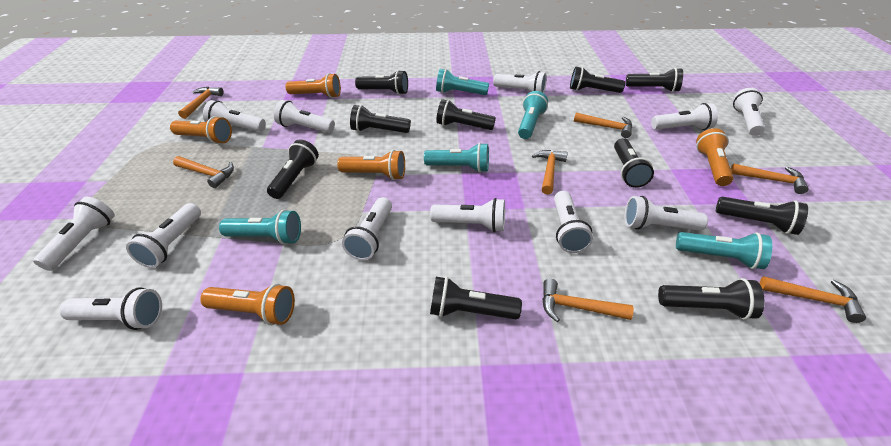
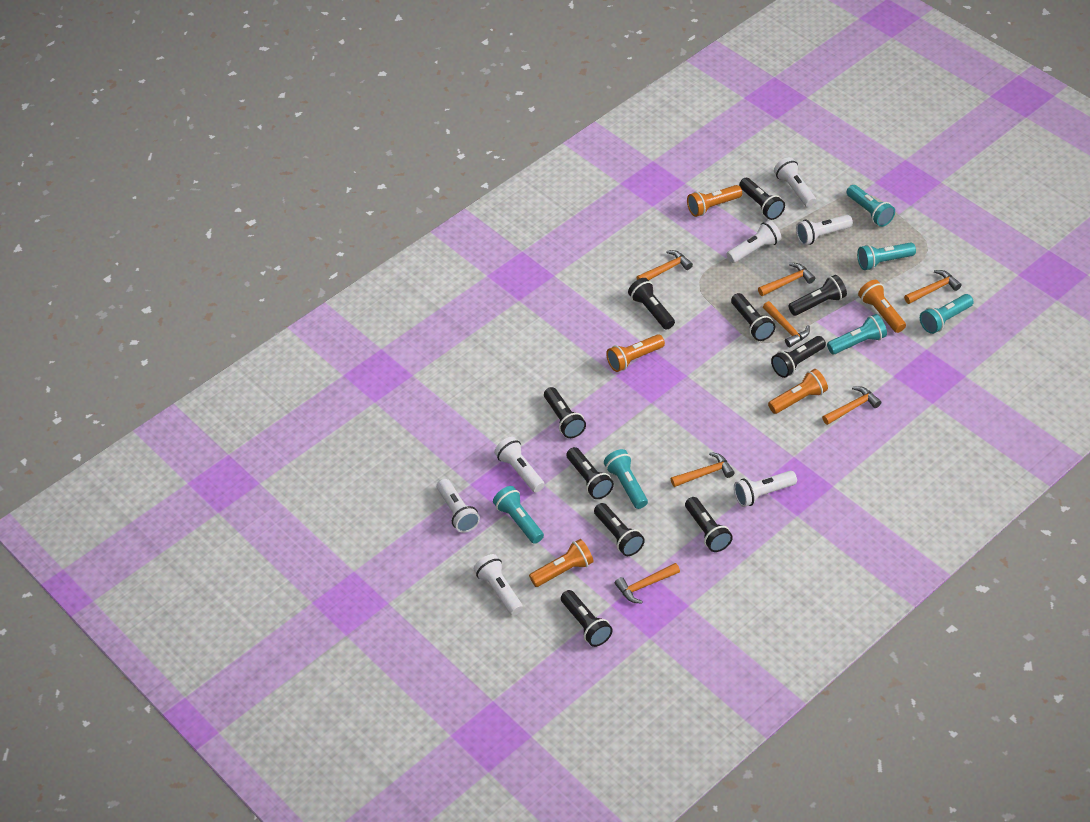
turquoise flashlight: 5 -> 6
white flashlight: 12 -> 7

